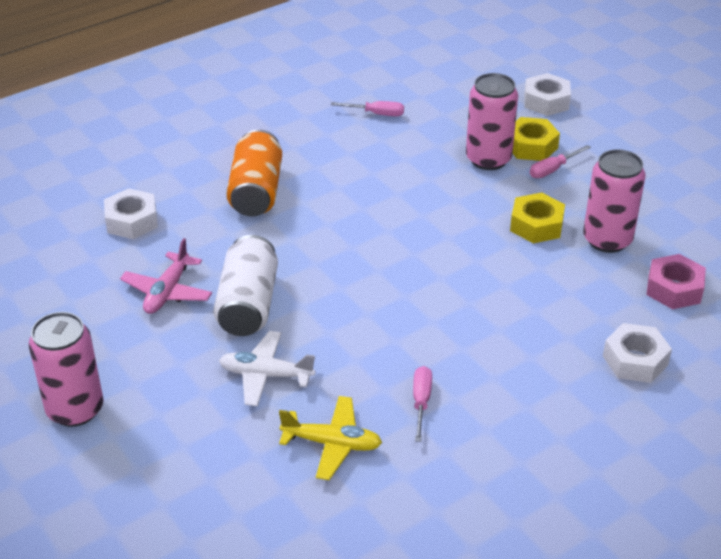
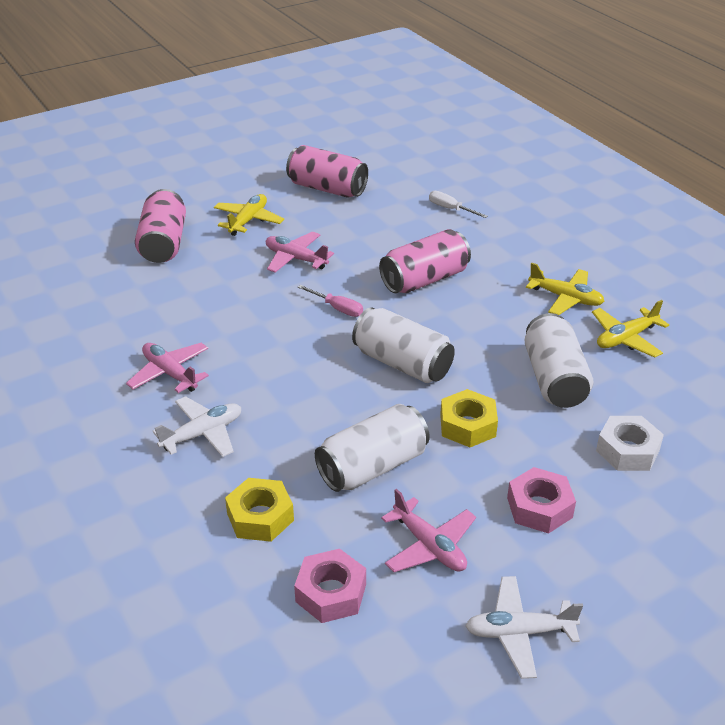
orange can: 1 -> 0
pink nut: 1 -> 2
pink plane: 1 -> 3
pink screwdriver: 3 -> 1
white can: 1 -> 3
white nut: 3 -> 1
white plane: 1 -> 2
white screwdriver: 0 -> 1
yellow plane: 1 -> 3

